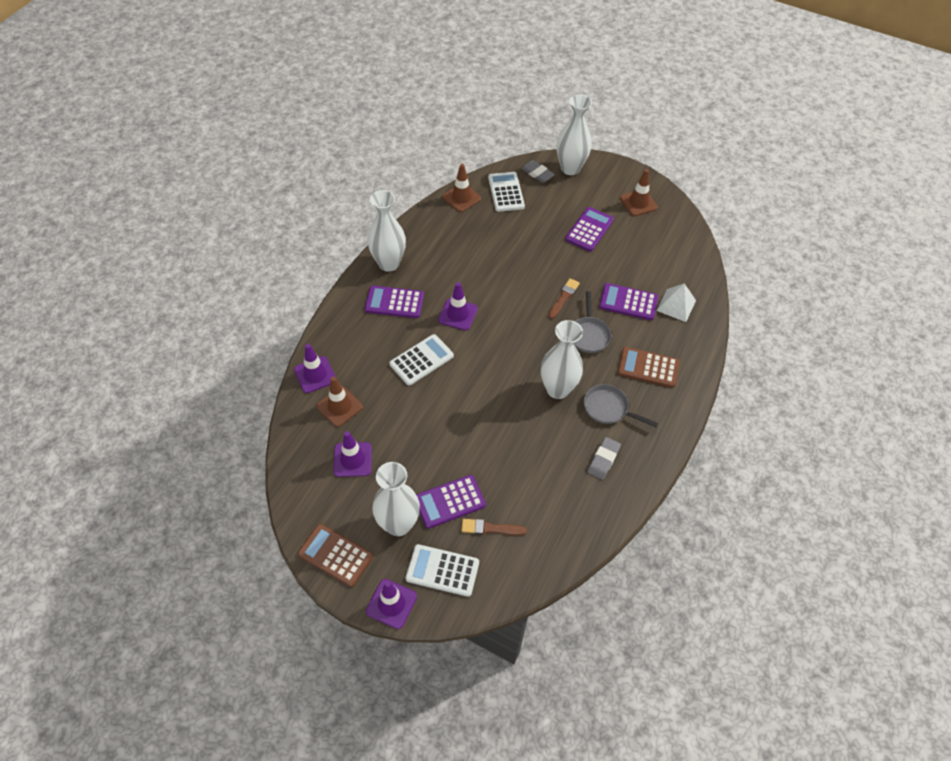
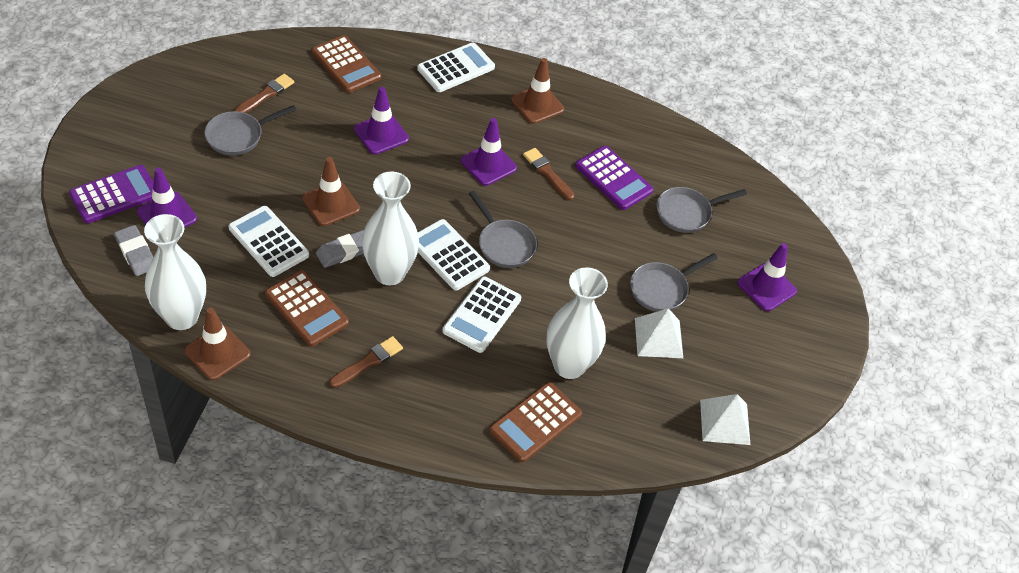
brown brush: 2 -> 3
brown calculator: 2 -> 3
grey pan: 2 -> 4
purple calculator: 4 -> 2
white calculator: 3 -> 4
white pyramid: 1 -> 2
white vase: 4 -> 3

